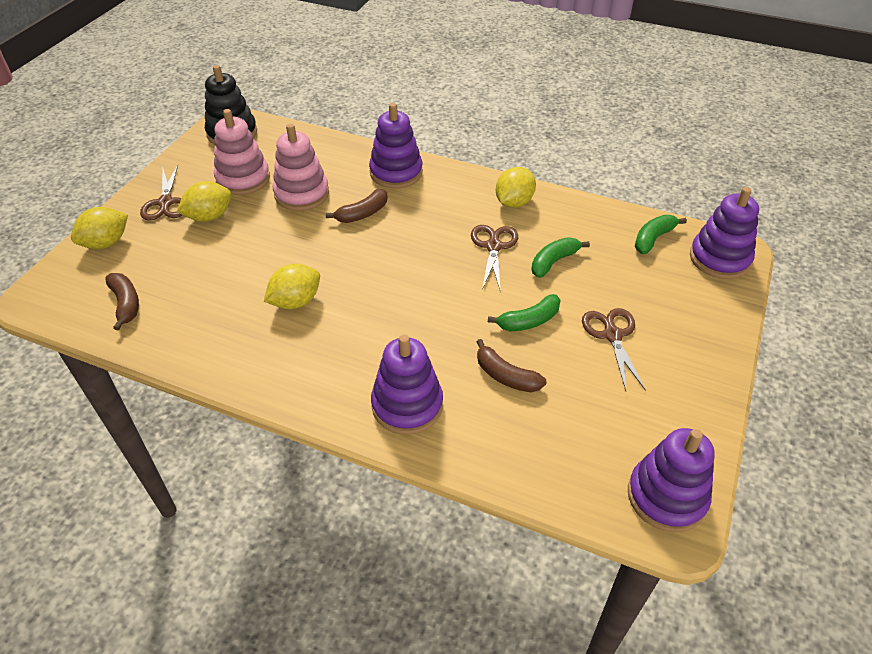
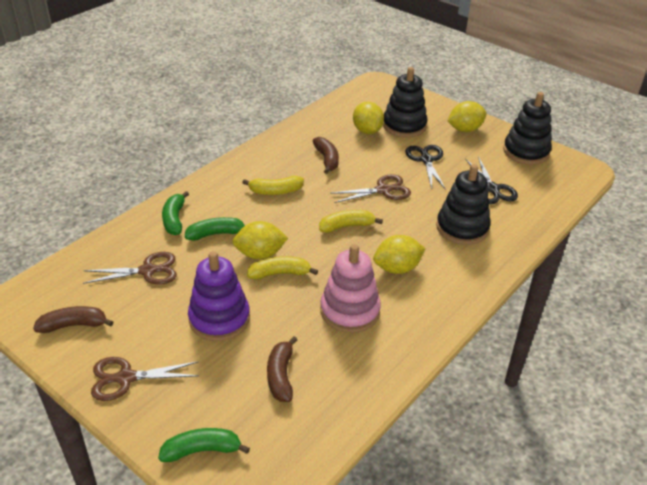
black scissors: 0 -> 2
black stacking toy: 1 -> 3
pink stacking toy: 2 -> 1
purple stacking toy: 4 -> 1
yellow banana: 0 -> 3

